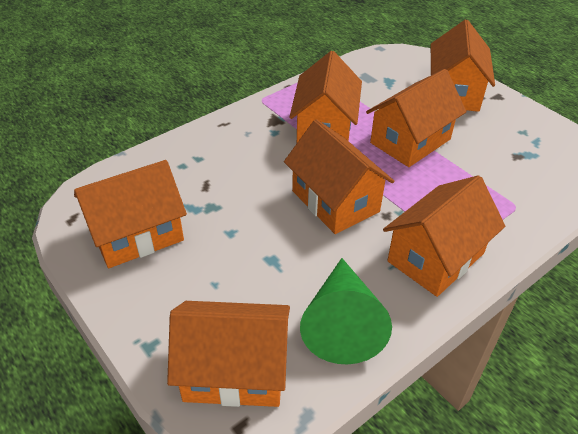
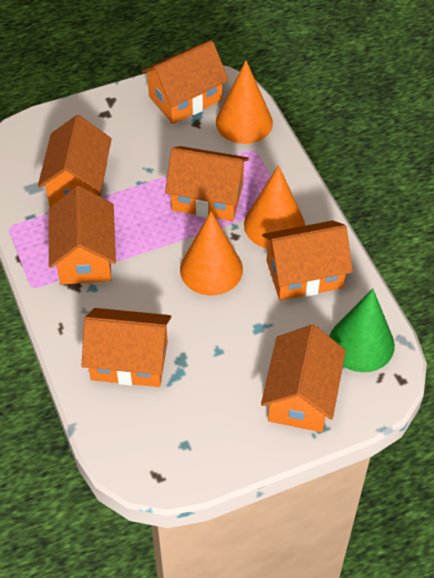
orange cone: 0 -> 3

